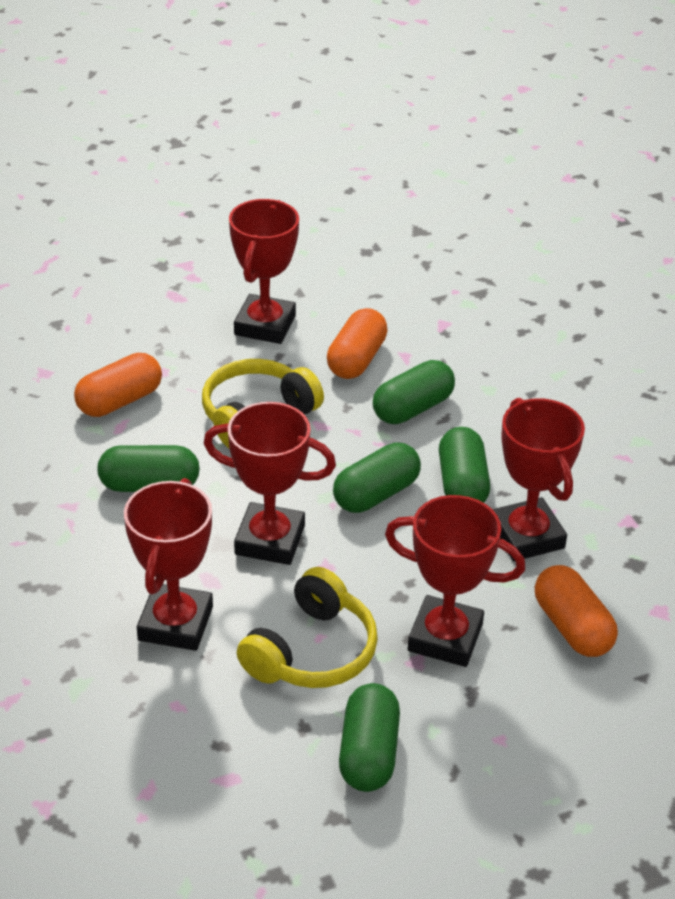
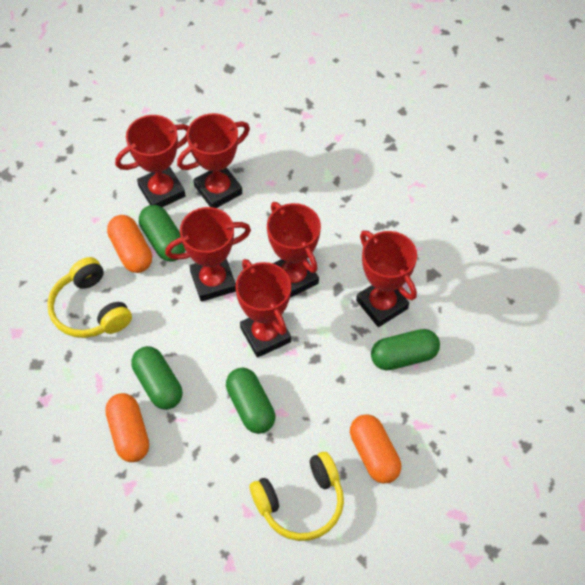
green capsule: 5 -> 4
red trophy: 5 -> 6

